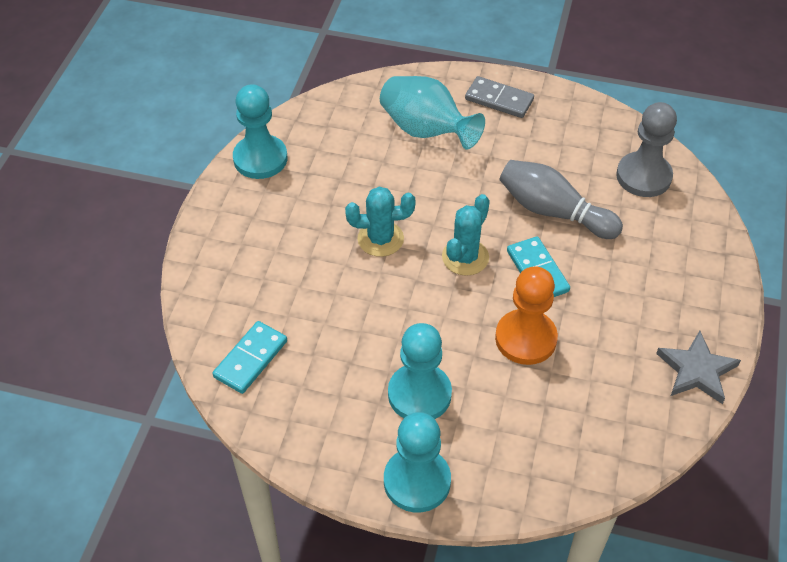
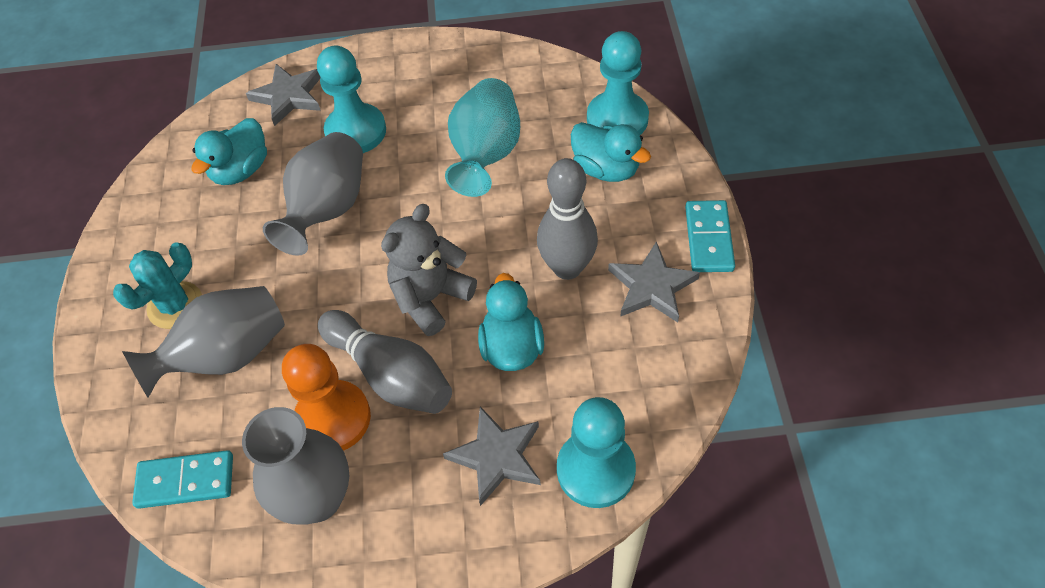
grey bowling pin: 1 -> 2
grey domino: 1 -> 0
grey pawn: 1 -> 0
grey star: 1 -> 3
grey teddy bear: 0 -> 1
grey vase: 0 -> 3
turquoise cactus: 2 -> 1
turquoise duck: 0 -> 3

